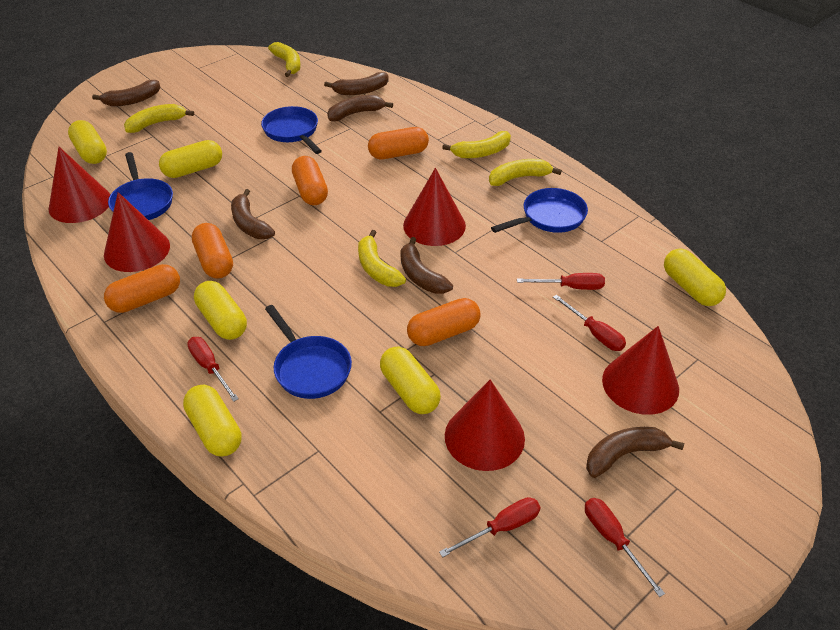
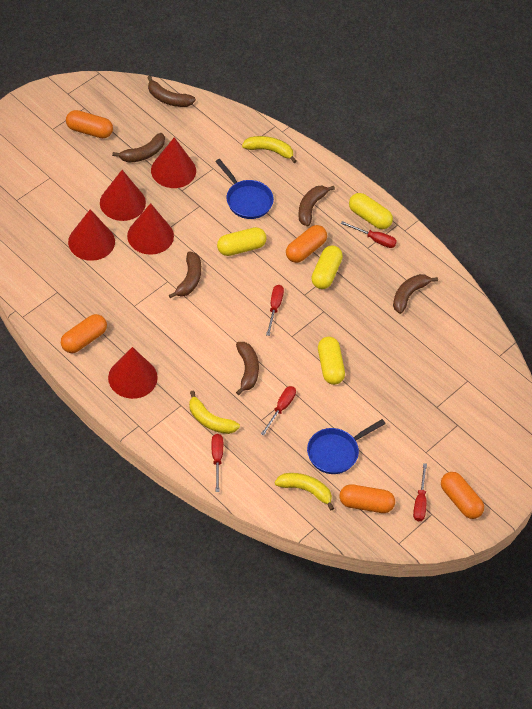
blue pan: 4 -> 2
yellow banana: 5 -> 3
yellow capsule: 6 -> 4

